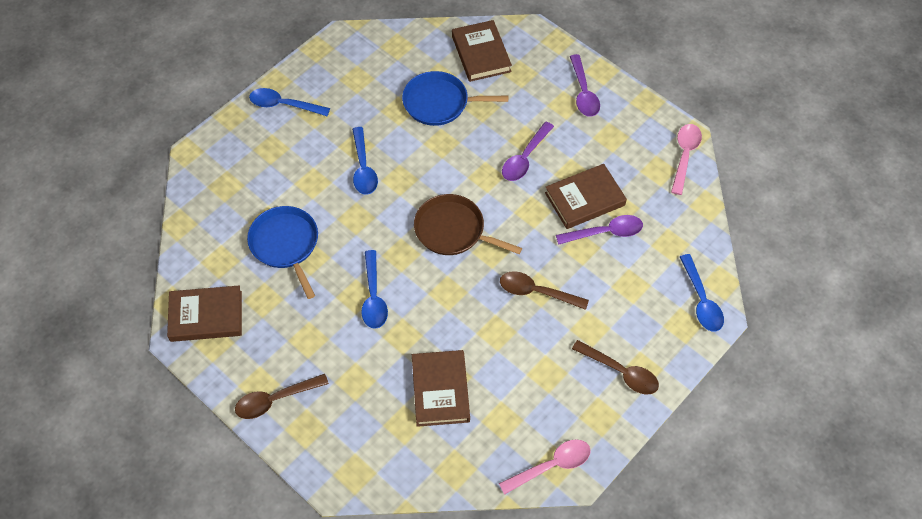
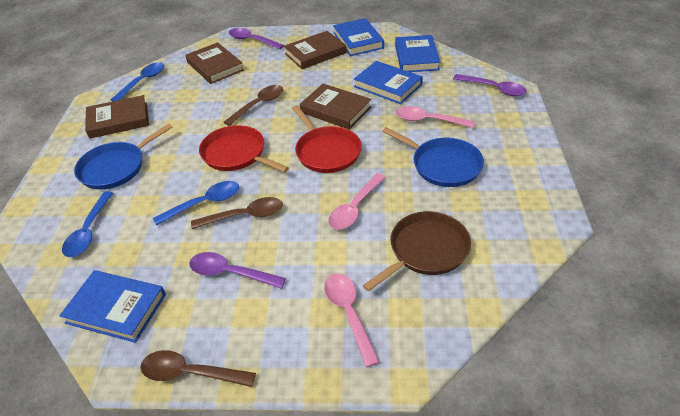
blue book: 0 -> 4
blue spoon: 4 -> 3
pink spoon: 2 -> 3
red pan: 0 -> 2

